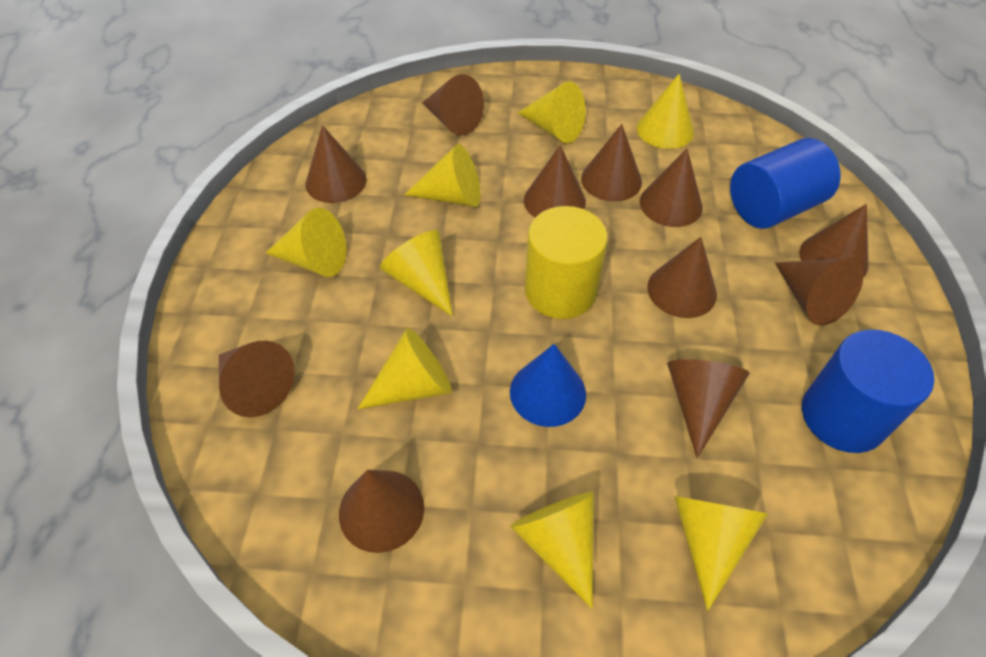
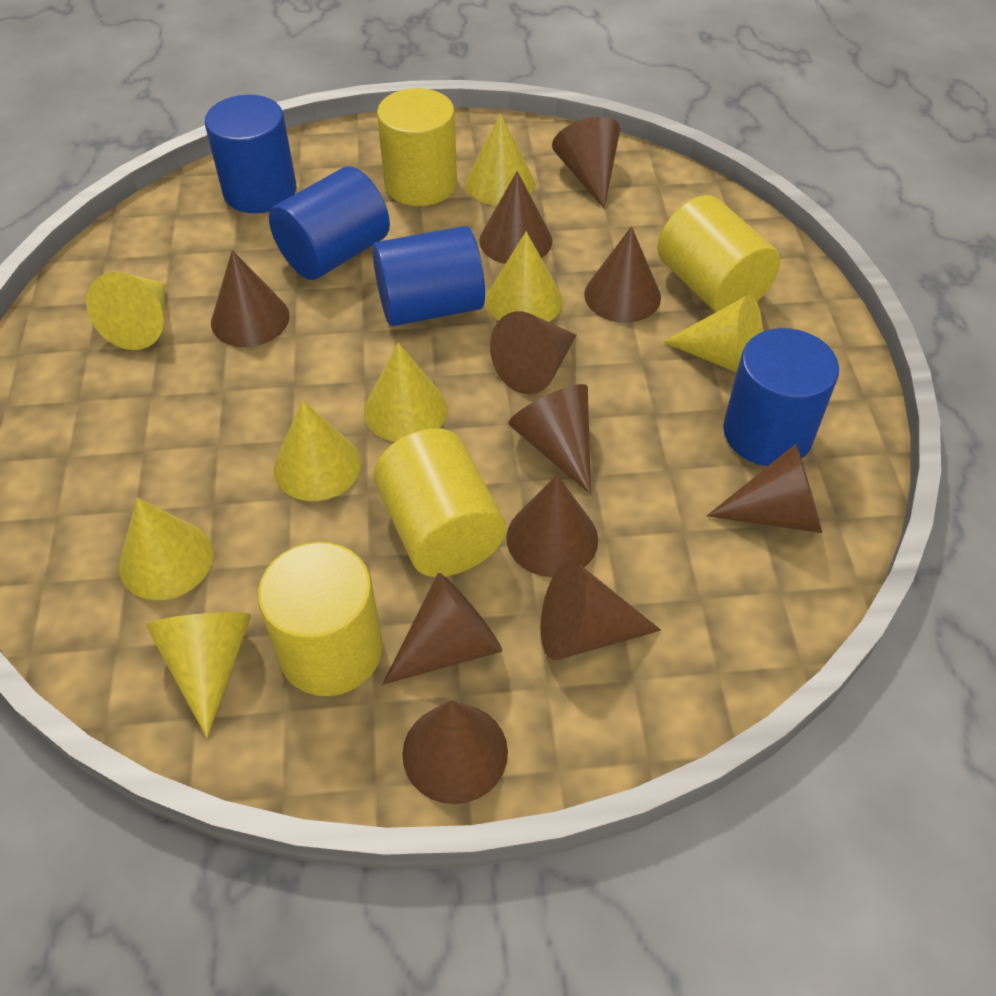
blue cone: 1 -> 0
blue cylinder: 2 -> 4
yellow cylinder: 1 -> 4

